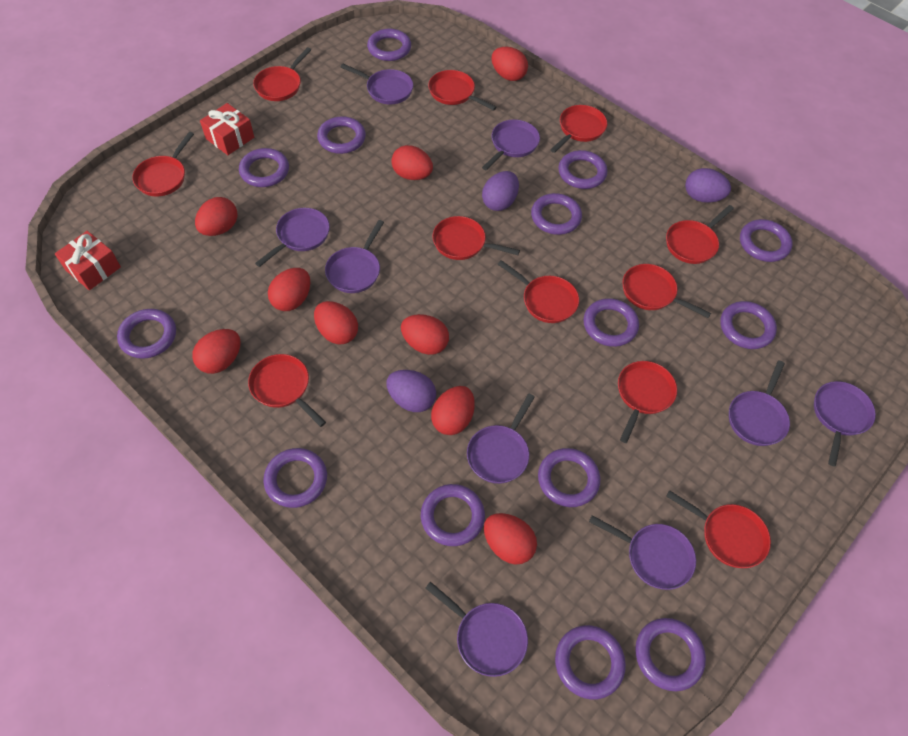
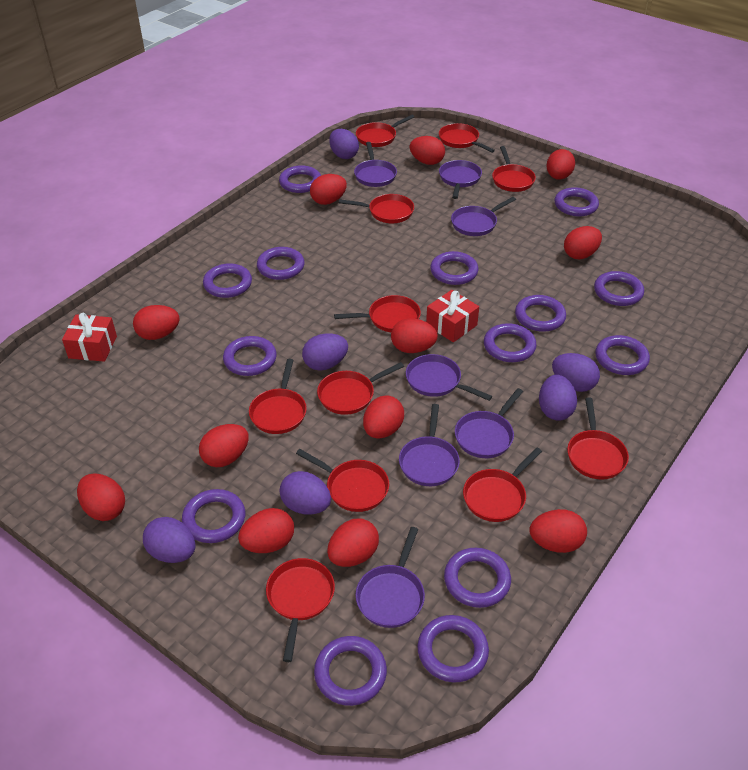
purple egg: 3 -> 6
purple pan: 9 -> 7
red egg: 9 -> 12

